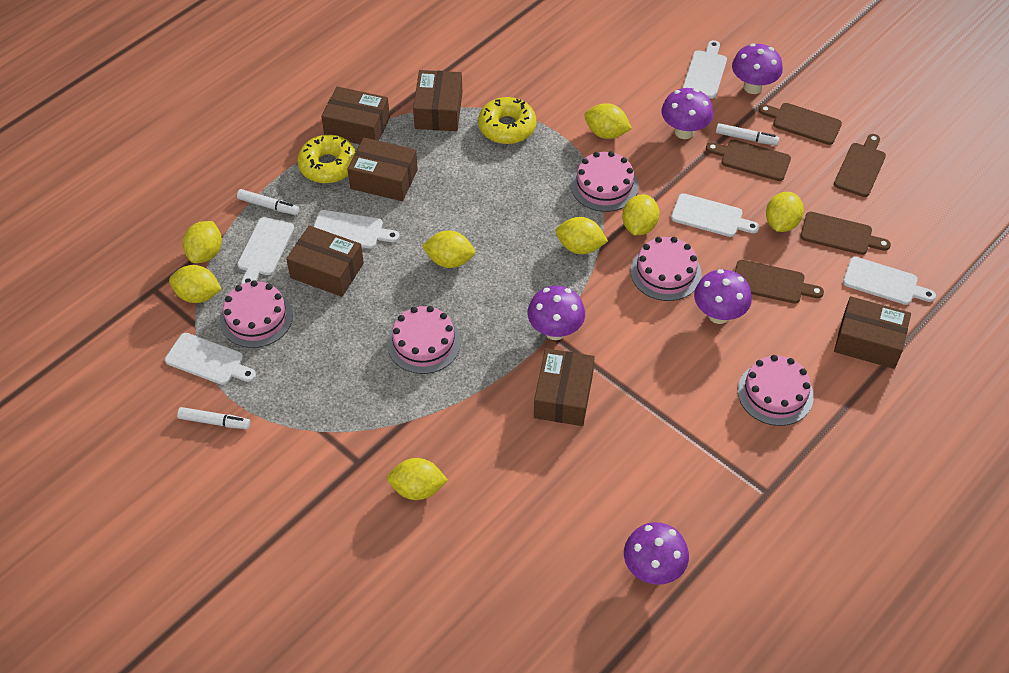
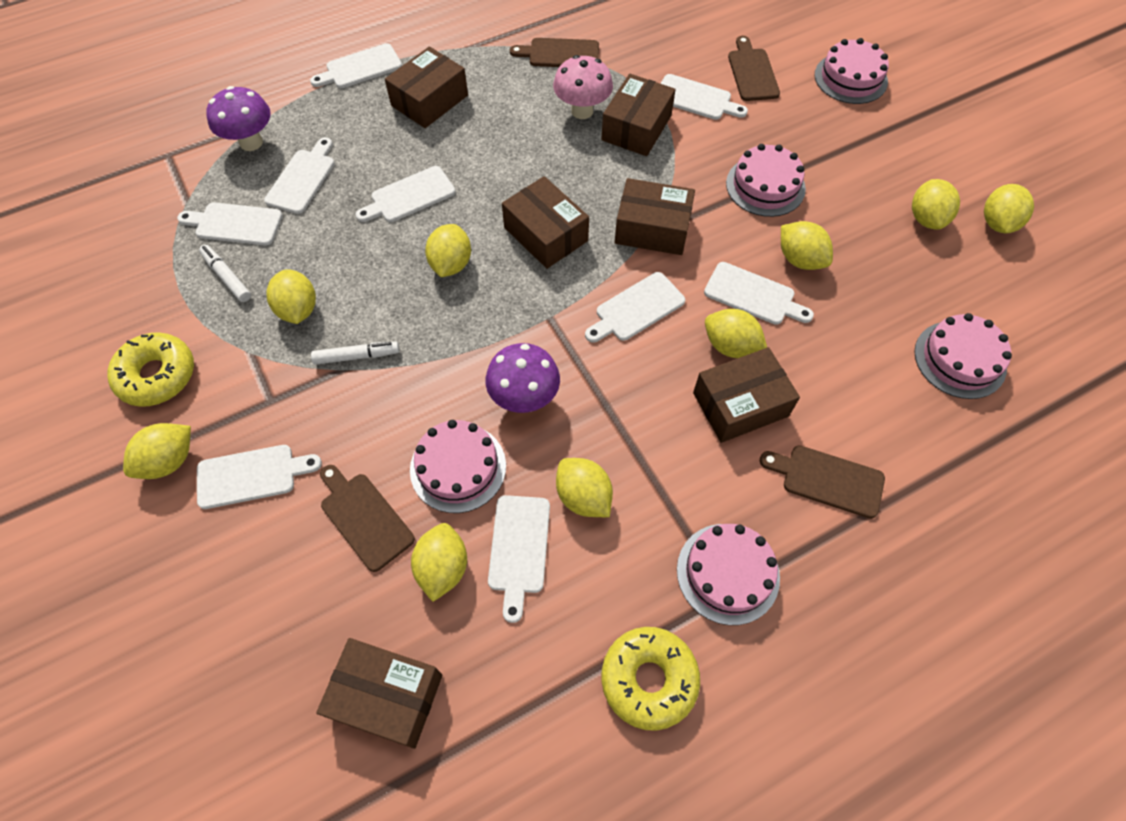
brown cutting board: 5 -> 4
pink mushroom: 0 -> 1
purple mushroom: 5 -> 2
white cutting board: 6 -> 9
white marker: 3 -> 2
yellow lemon: 8 -> 9

